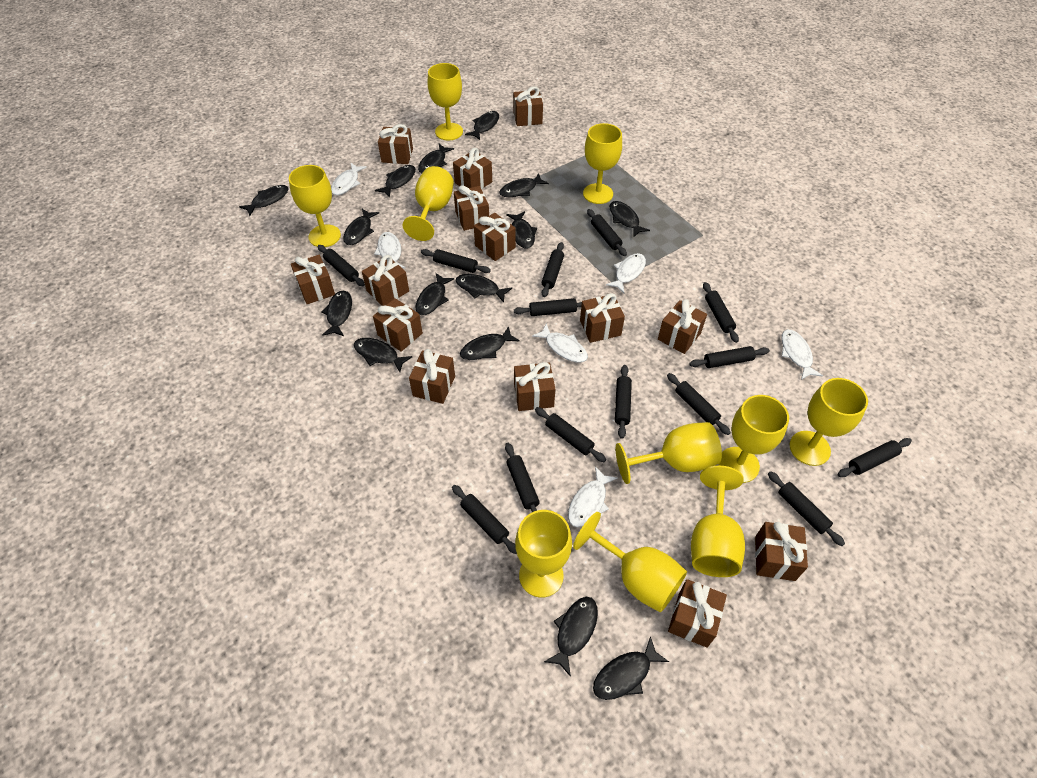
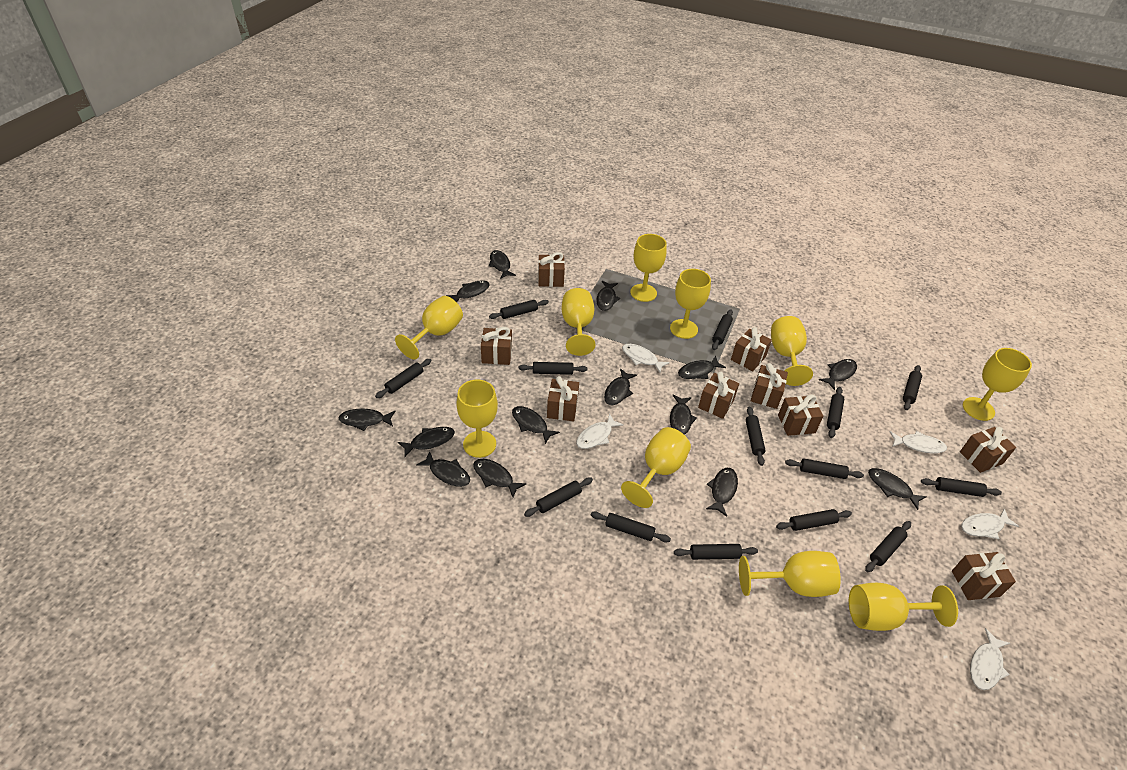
black fish: 15 -> 14
brown gift: 14 -> 9
white fish: 6 -> 5

